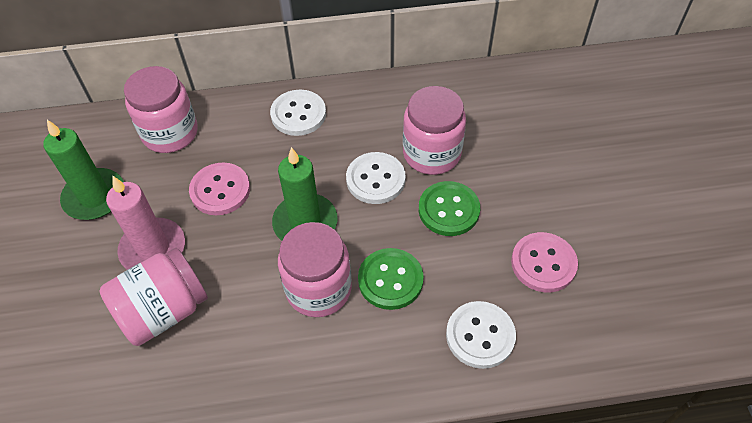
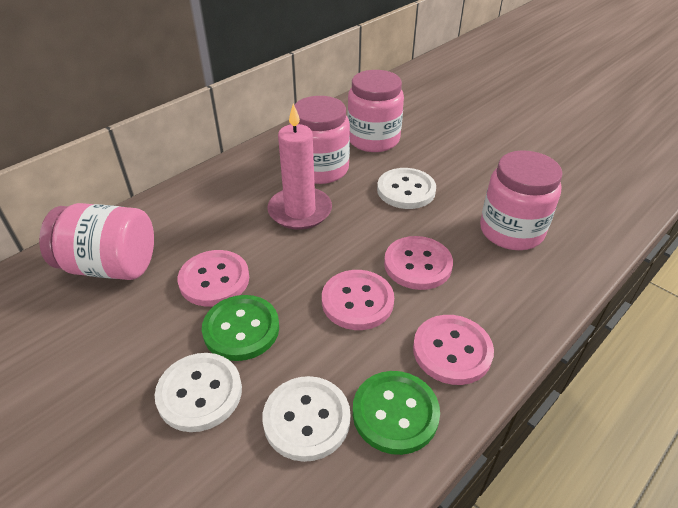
green candle: 2 -> 0
pink button: 2 -> 4

